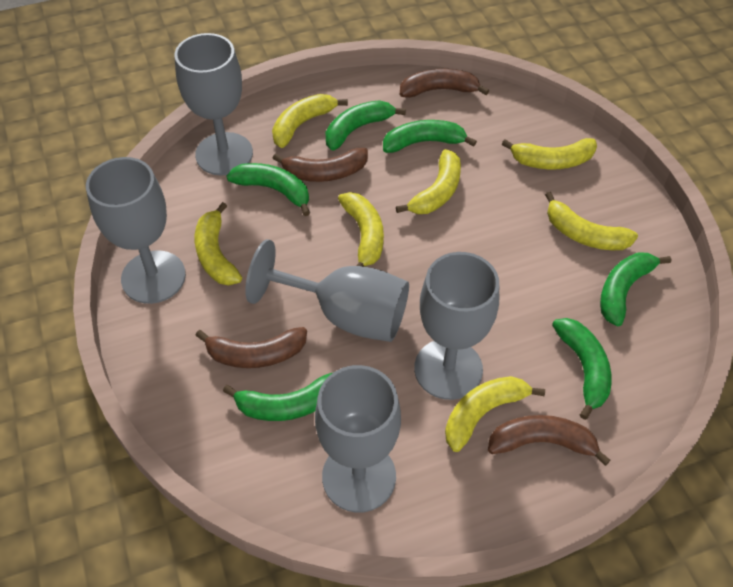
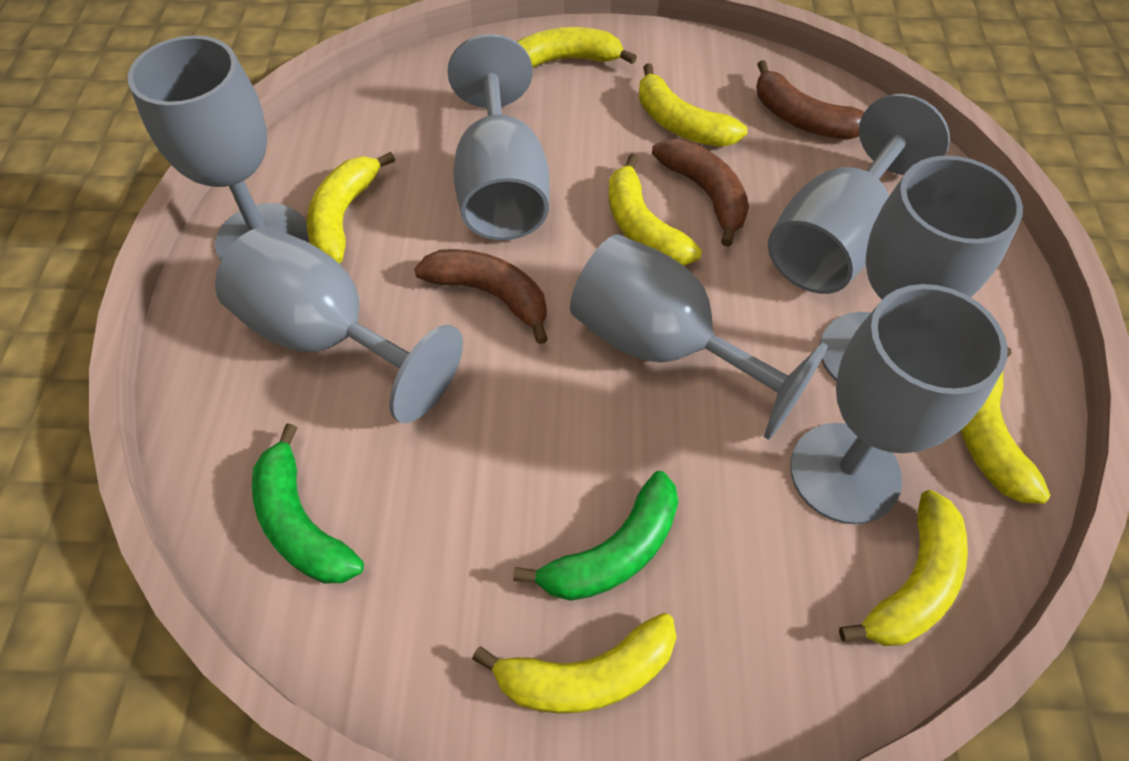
brown banana: 4 -> 3
green banana: 6 -> 2
grey goblet: 5 -> 7

